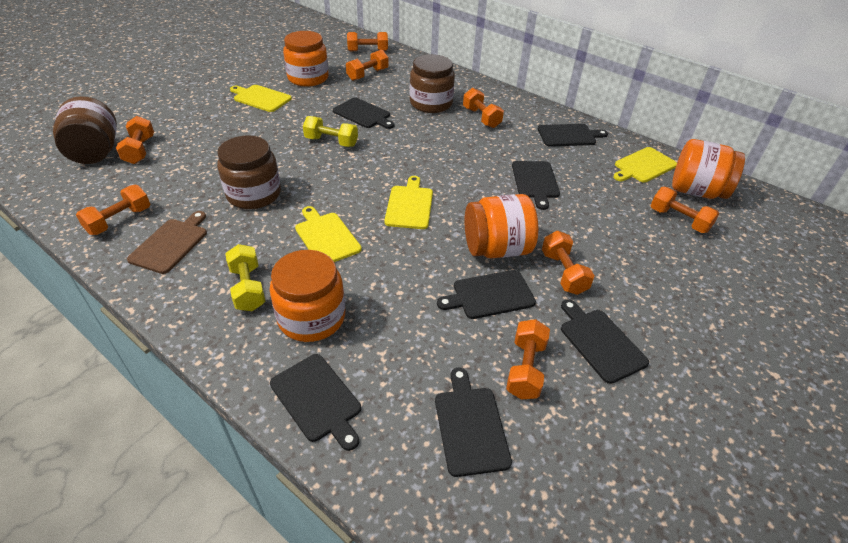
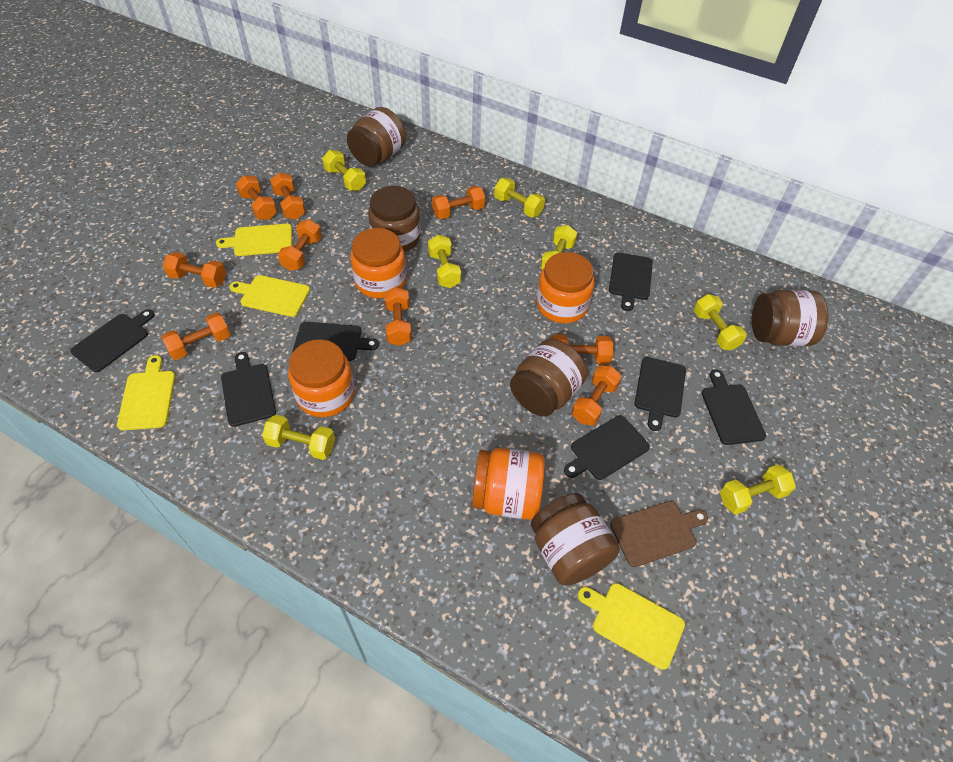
brown jar: 3 -> 5
orange dumbbell: 8 -> 9
yellow dumbbell: 2 -> 7

